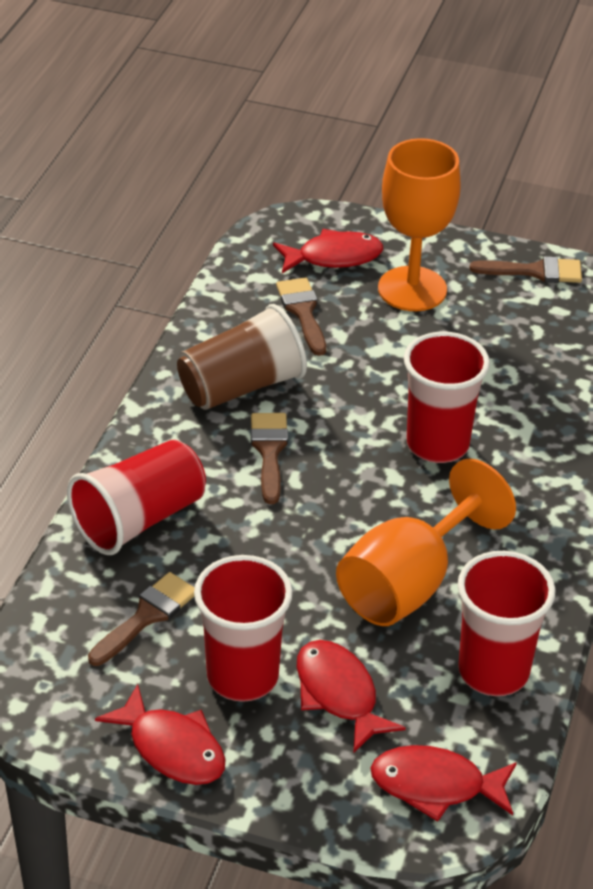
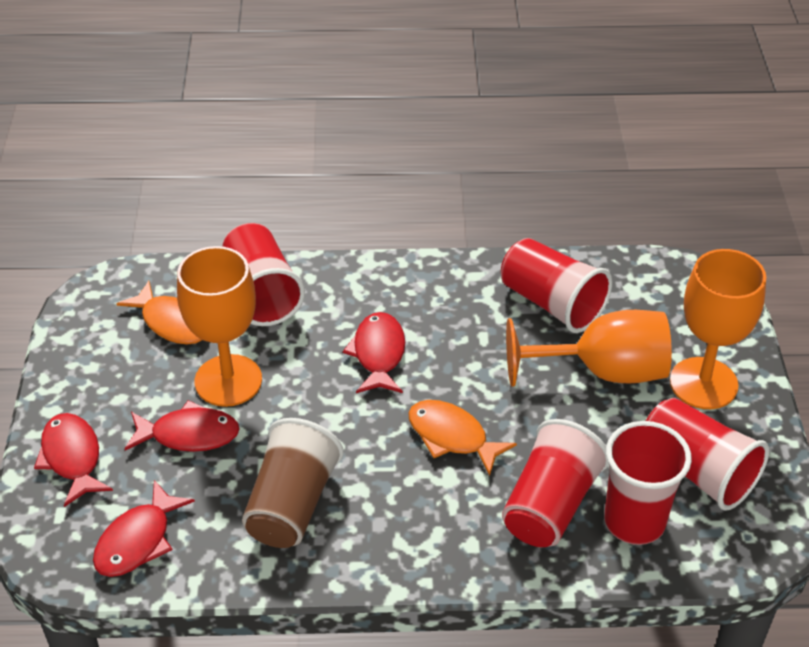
brown brush: 4 -> 0
orange fish: 0 -> 2
orange goblet: 2 -> 3
red cup: 4 -> 5

